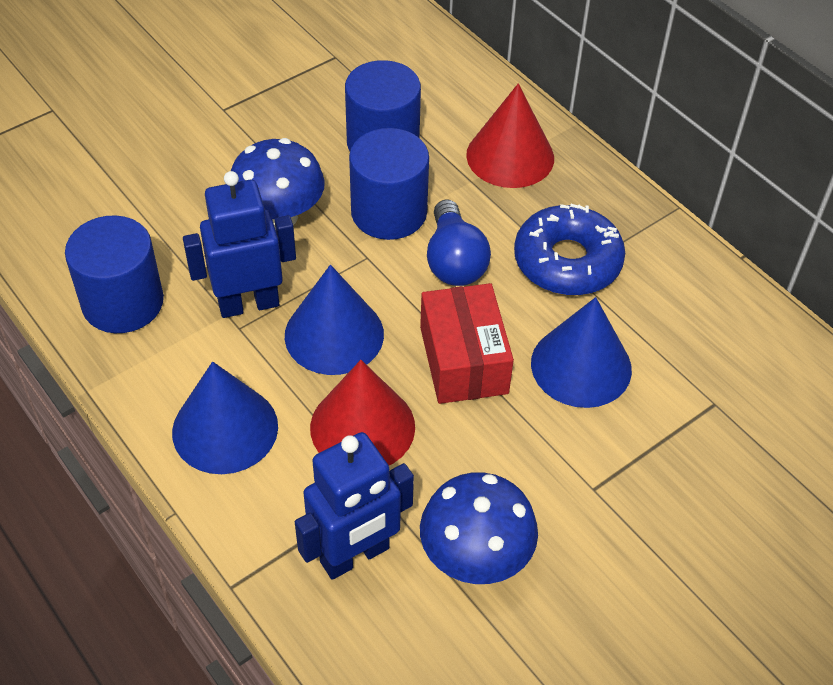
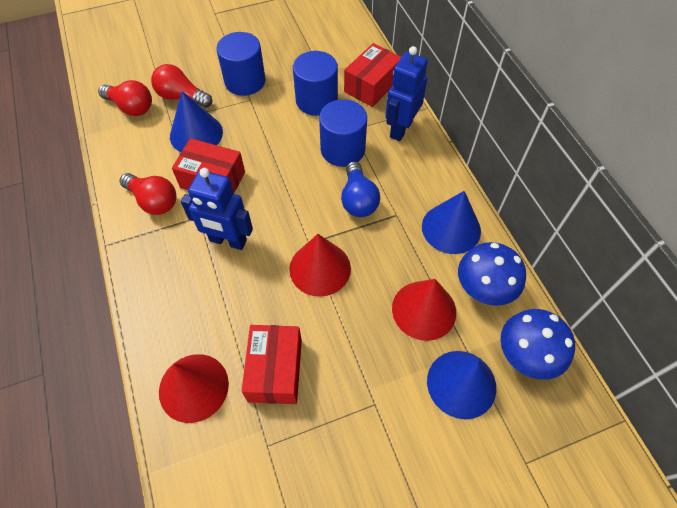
blue donut: 1 -> 0
red box: 1 -> 3
red cone: 2 -> 3
red light bulb: 0 -> 3

